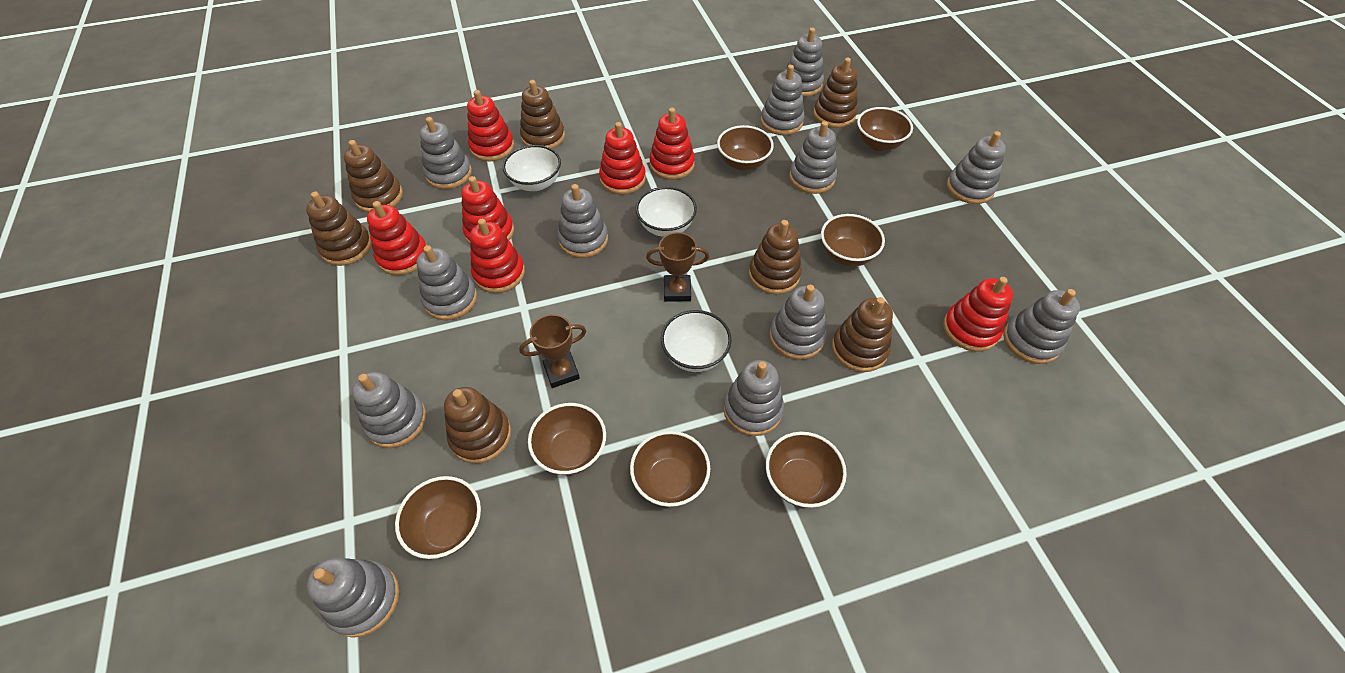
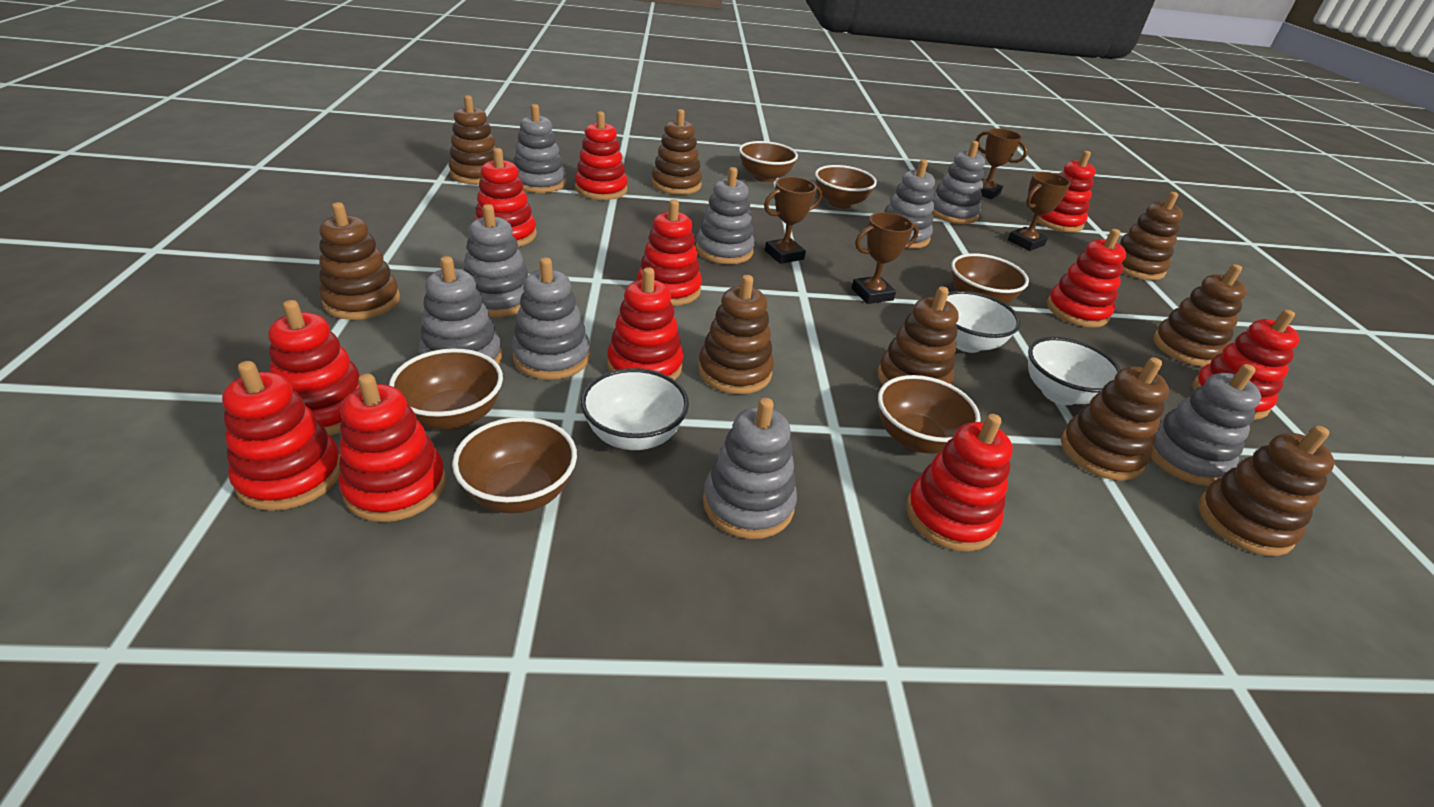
brown bowl: 7 -> 6
brown stacking toy: 7 -> 9
brown trophy: 2 -> 4
grey stacking toy: 12 -> 9
red stacking toy: 7 -> 11

